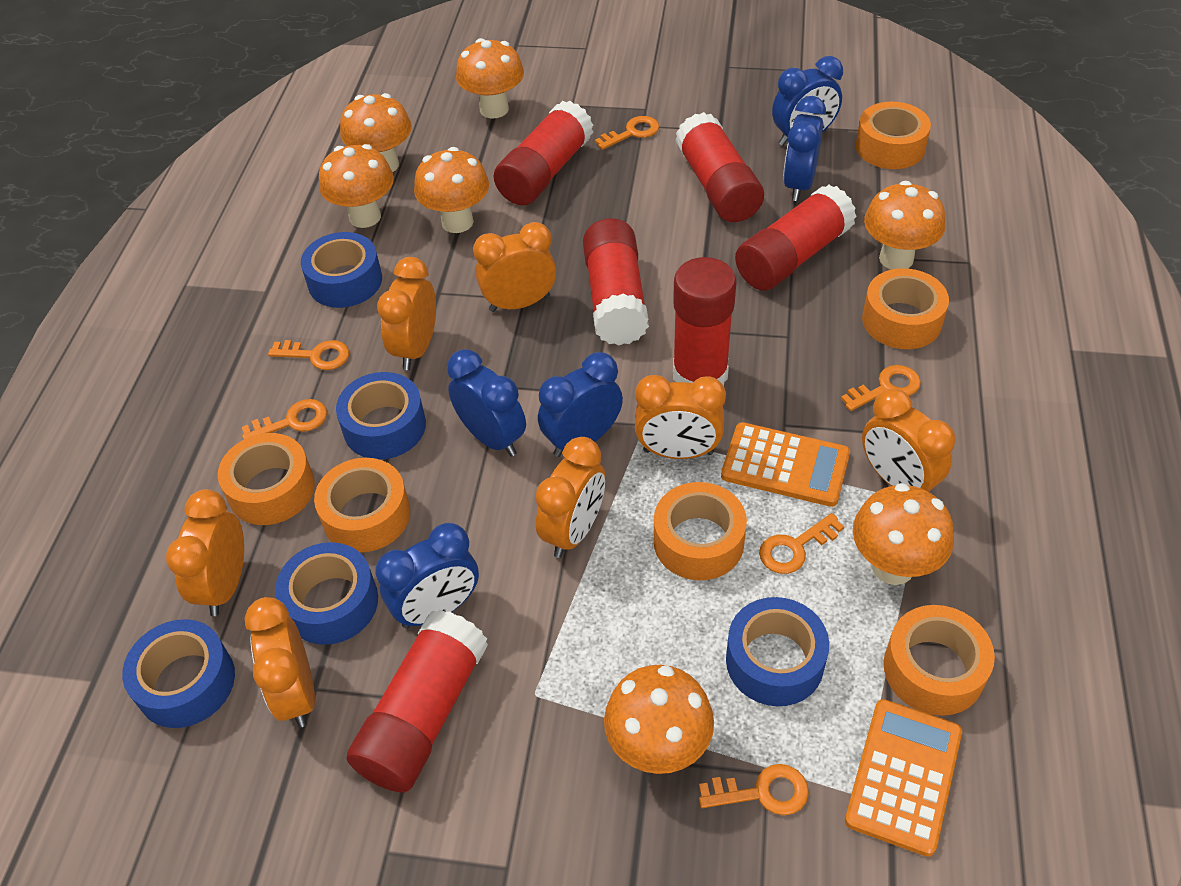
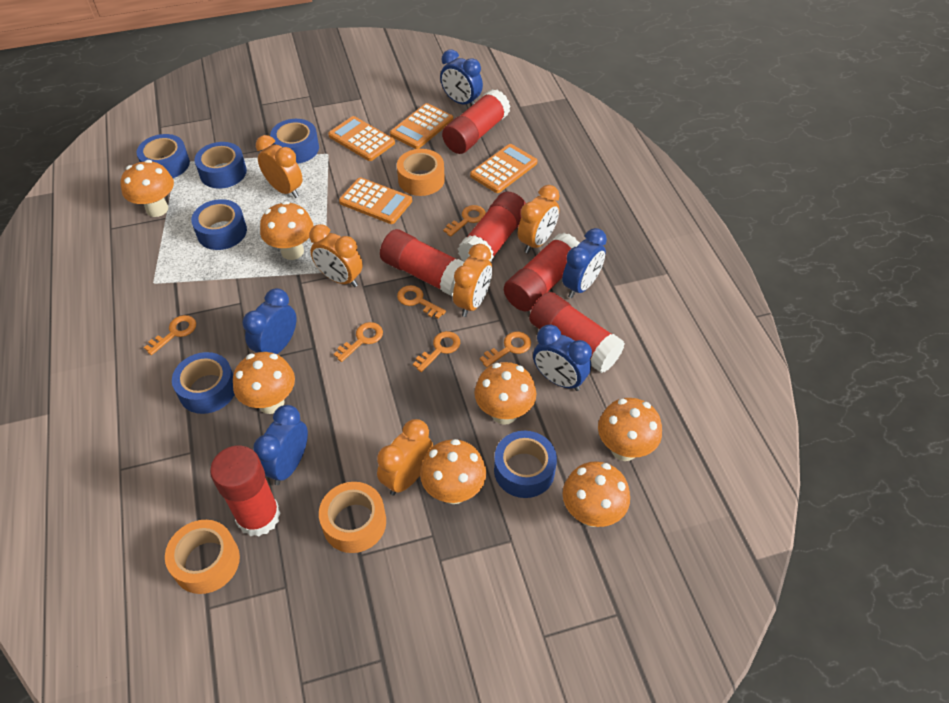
blue tape: 5 -> 6
orange calculator: 2 -> 4
orange clock: 7 -> 5
orange tape: 6 -> 3

